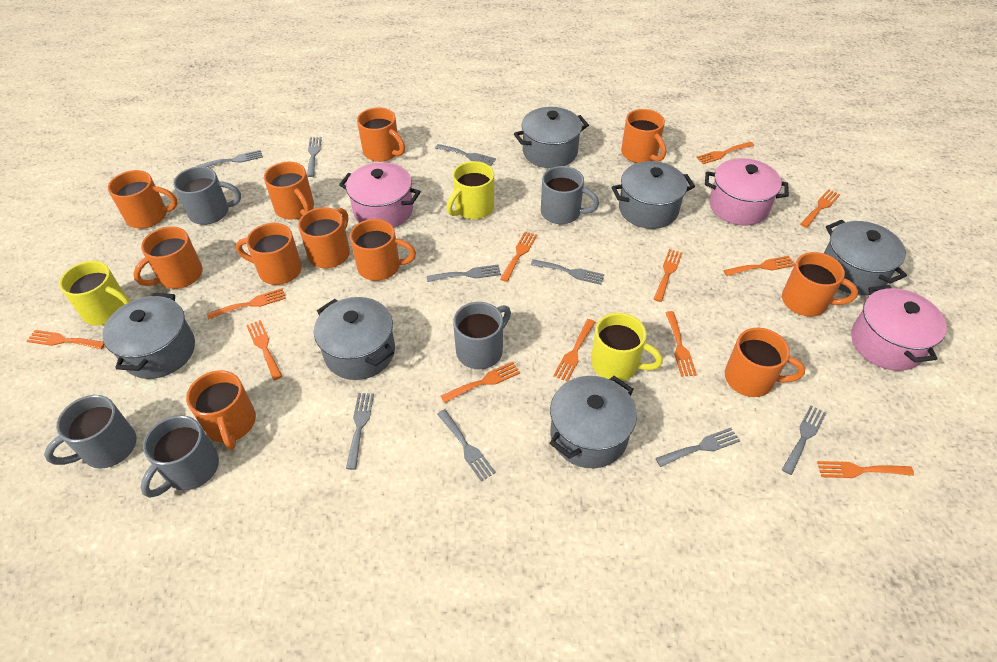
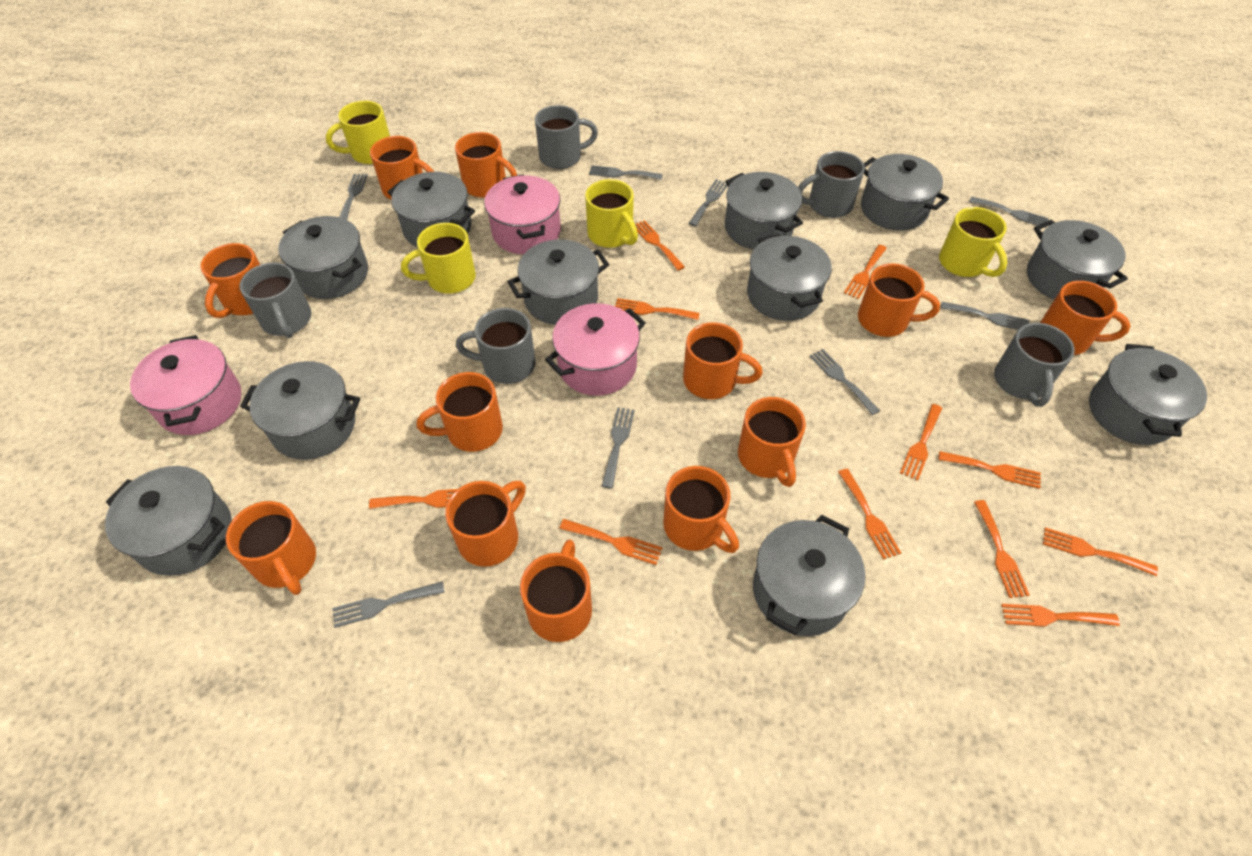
grey fork: 9 -> 8
grey pot: 6 -> 11
orange fork: 12 -> 11
orange mug: 11 -> 12
yellow mug: 3 -> 4

